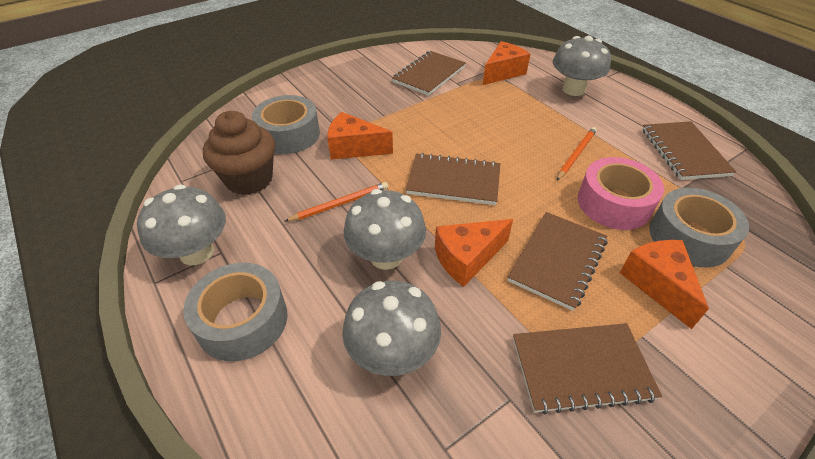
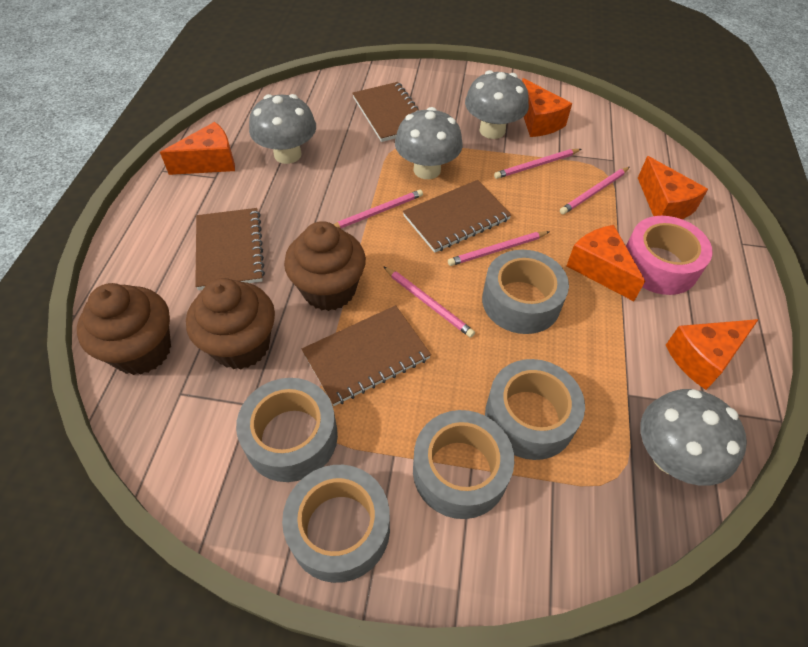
brown cupcake: 1 -> 3
brown notebook: 5 -> 4
grey tape: 3 -> 5
orange cheese: 4 -> 5
orange pencil: 2 -> 0
pink pencil: 0 -> 5

